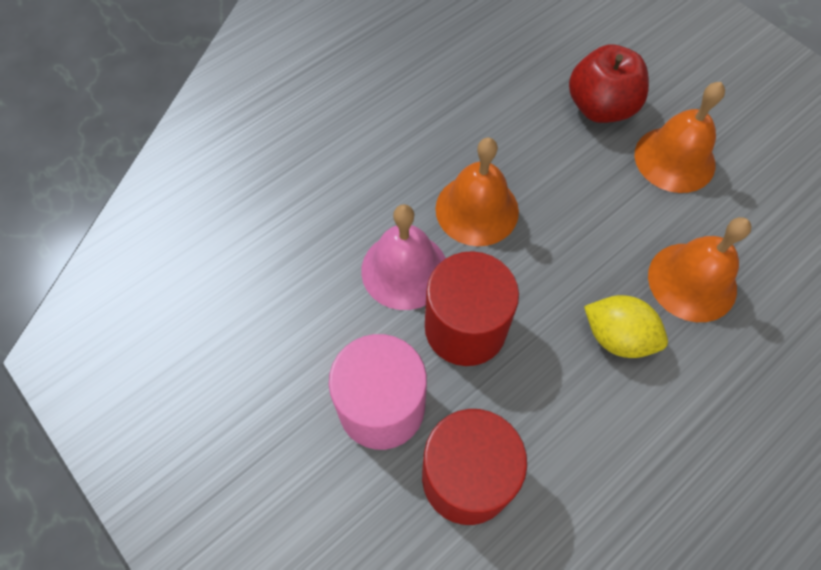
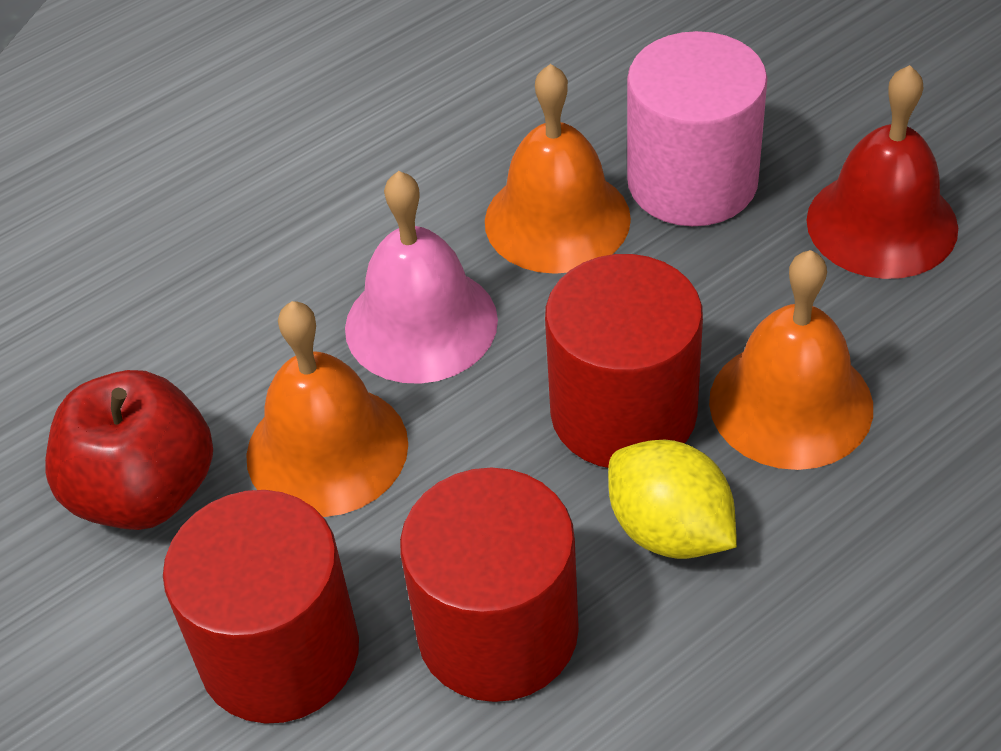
red bell: 0 -> 1
red cylinder: 2 -> 3

